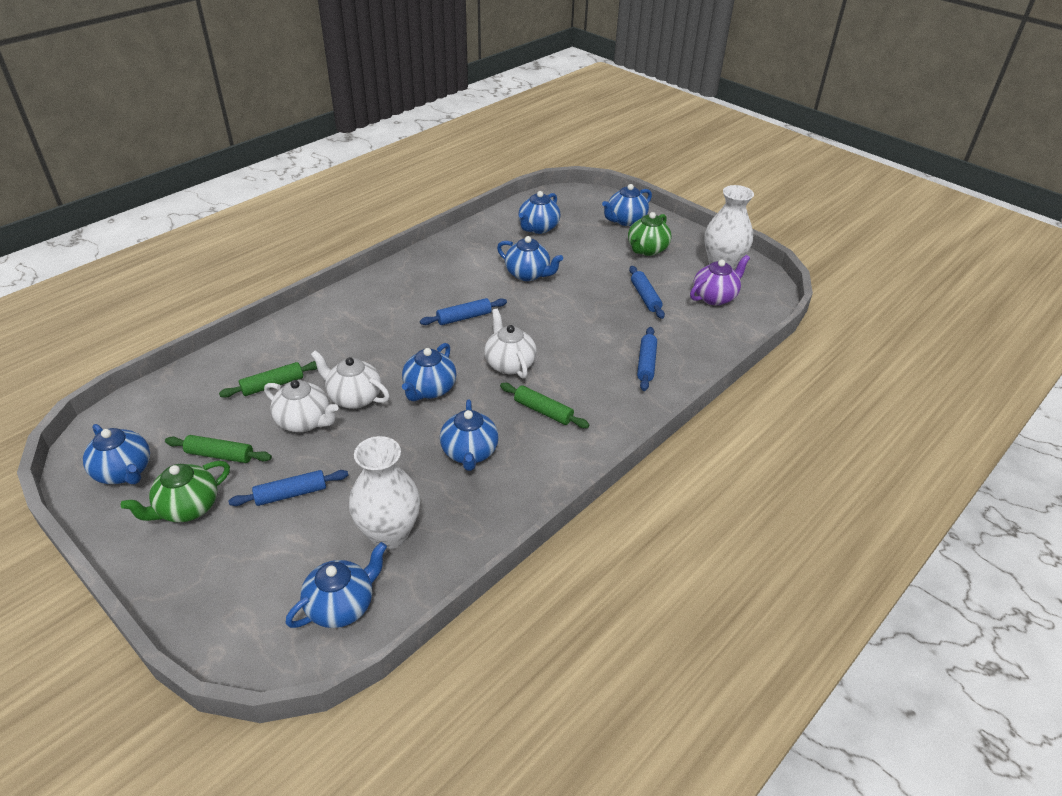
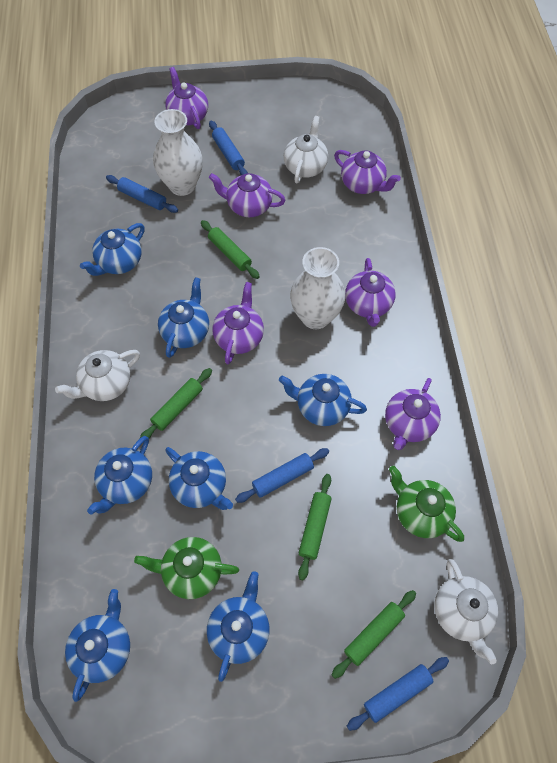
green rolling pin: 3 -> 4
purple teapot: 1 -> 6

